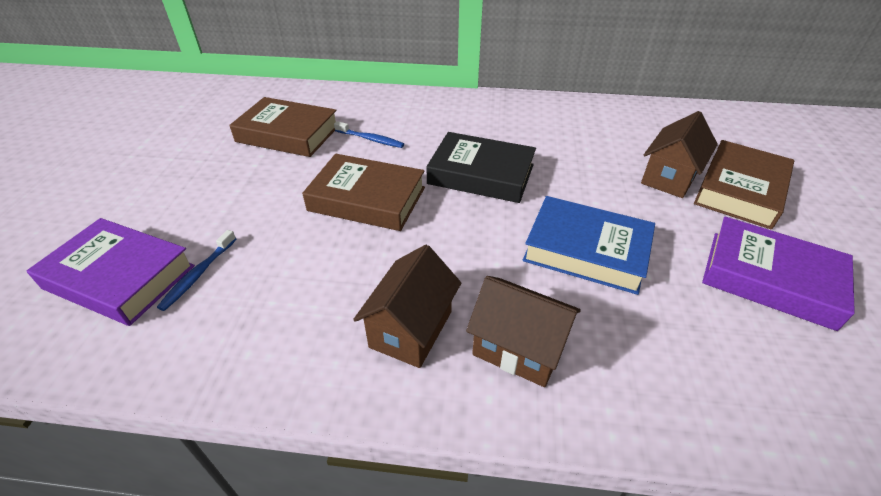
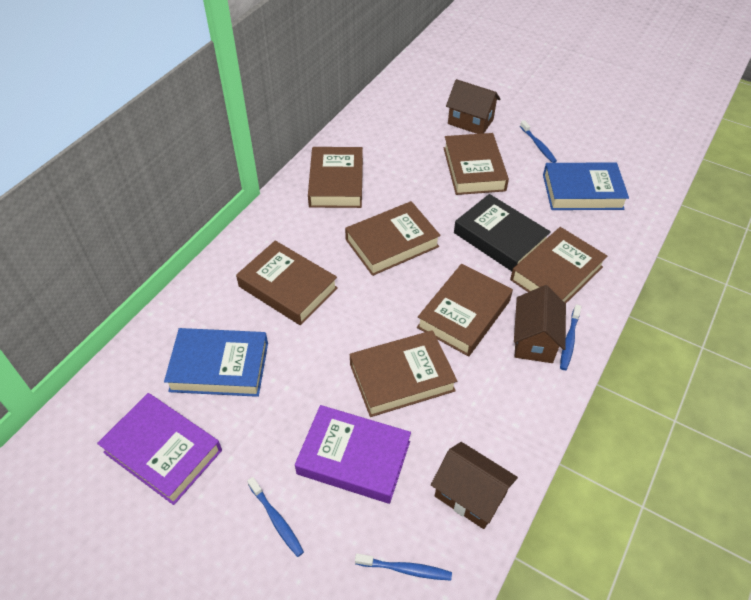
blue book: 1 -> 2
blue toothbrush: 2 -> 4
brown book: 3 -> 7

